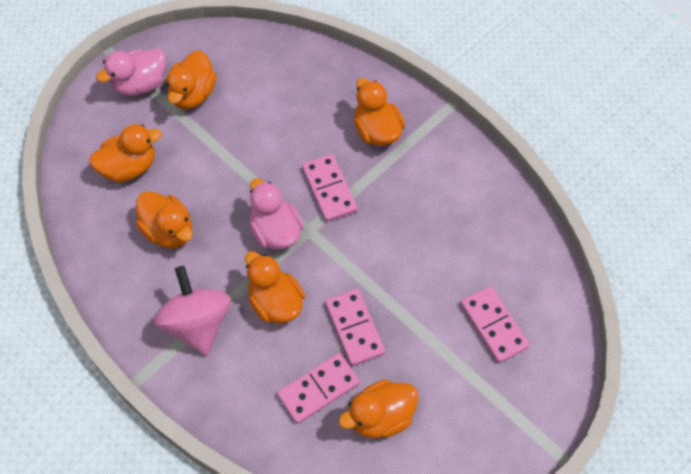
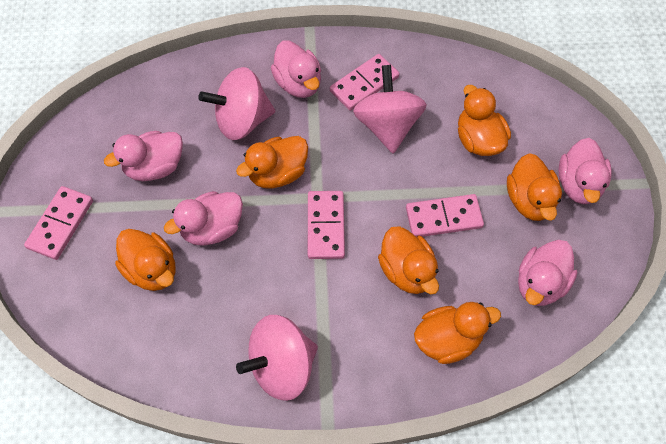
pink duck: 2 -> 5
pink spinning top: 1 -> 3

